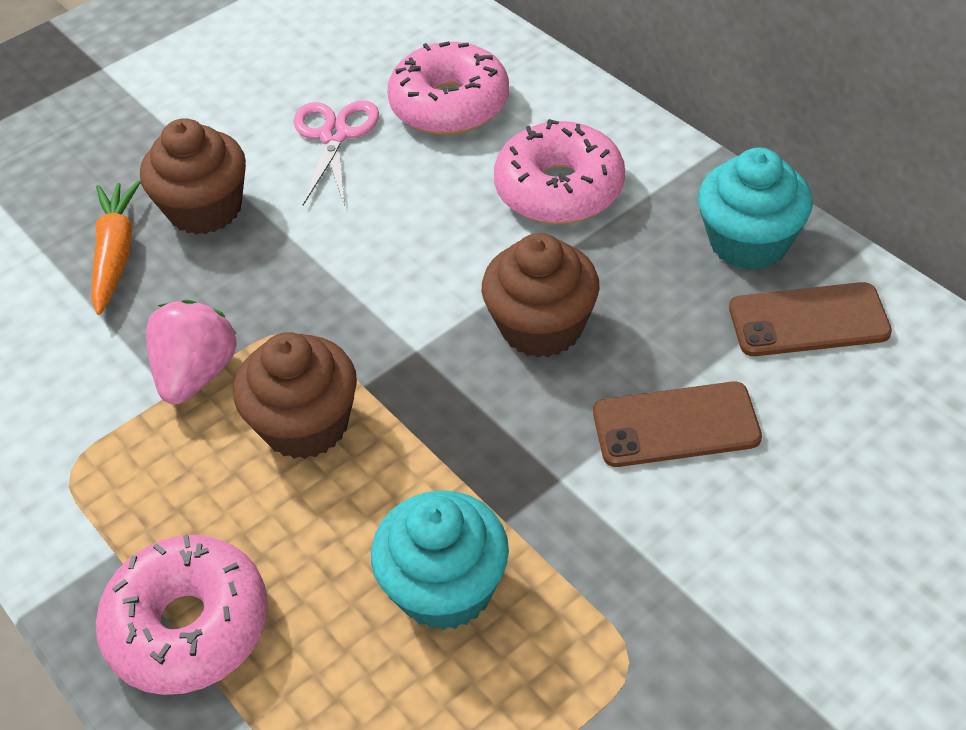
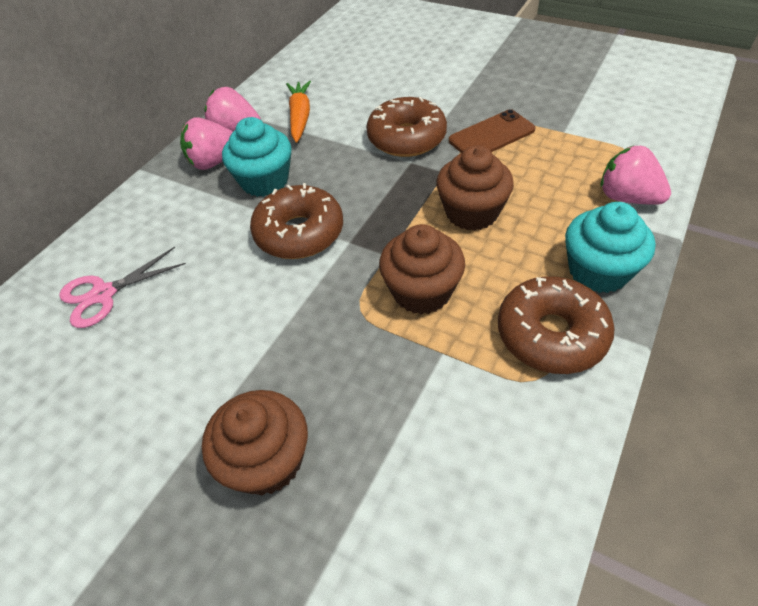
brown donut: 0 -> 3
brown phone: 2 -> 1
pink donut: 3 -> 0
pink strawberry: 1 -> 3

